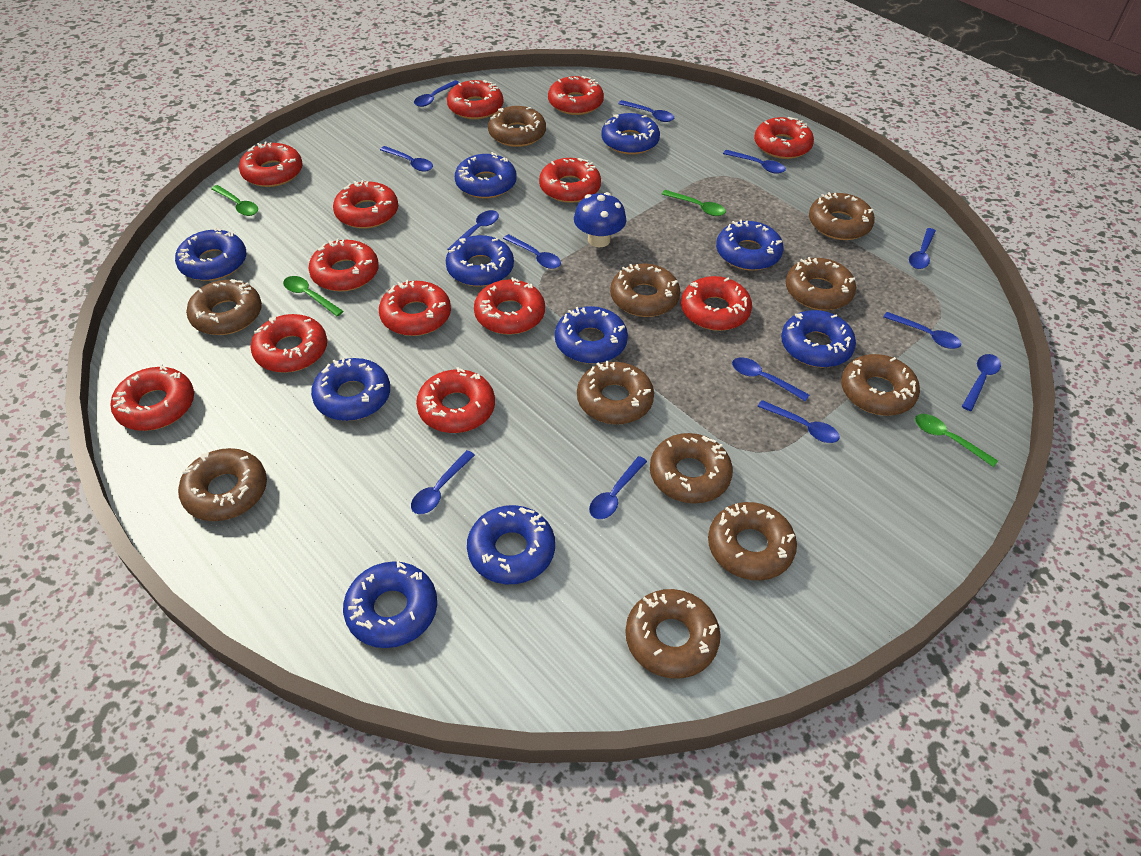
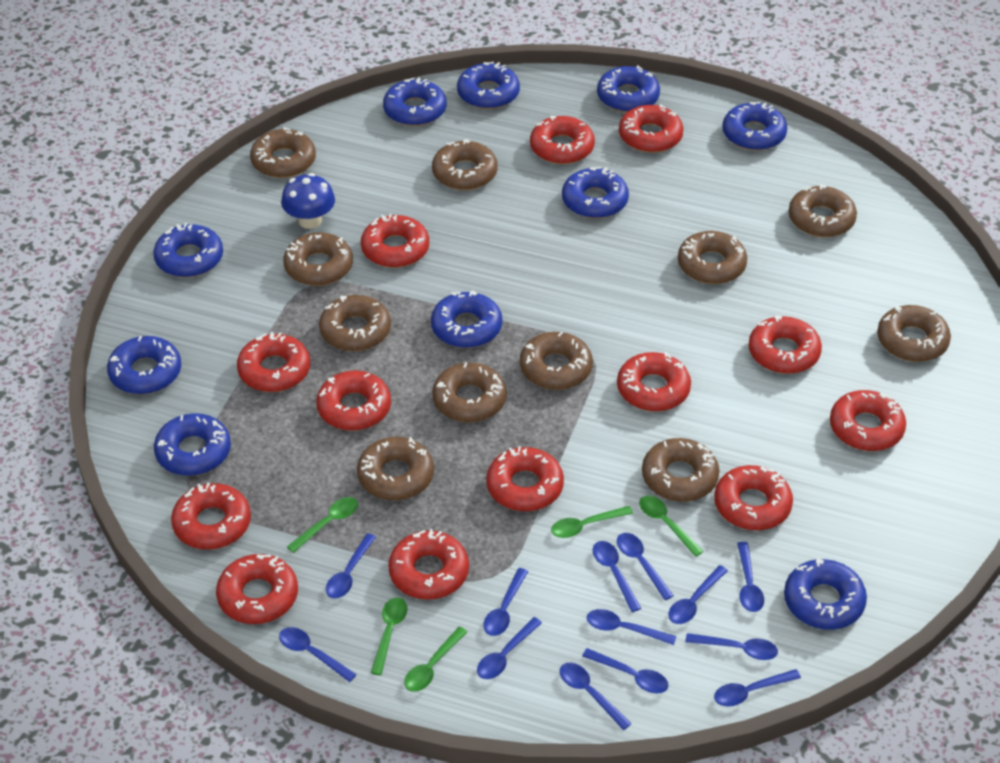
green spoon: 4 -> 5

